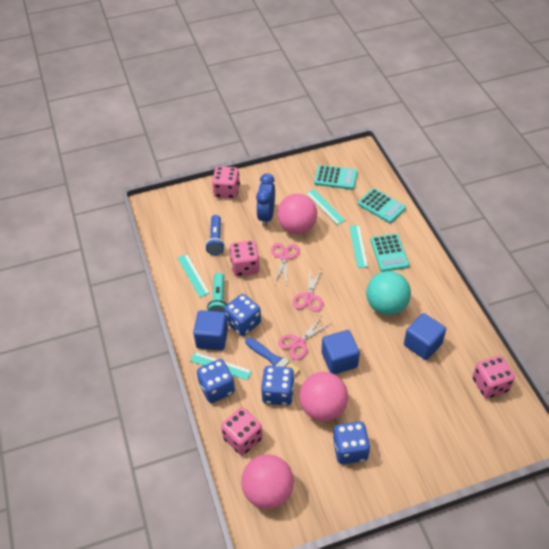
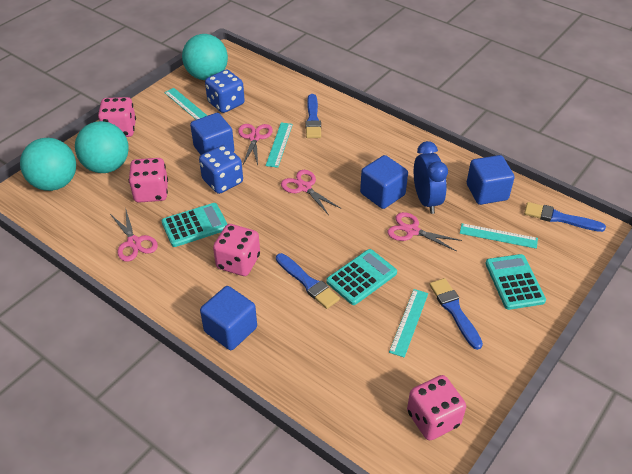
blue brush: 1 -> 4
blue cube: 3 -> 4
blue dice: 4 -> 2
blue flashlight: 1 -> 0
pink ball: 3 -> 0
pink scissors: 3 -> 4
turquoise ball: 1 -> 3
turquoise flashlight: 1 -> 0

